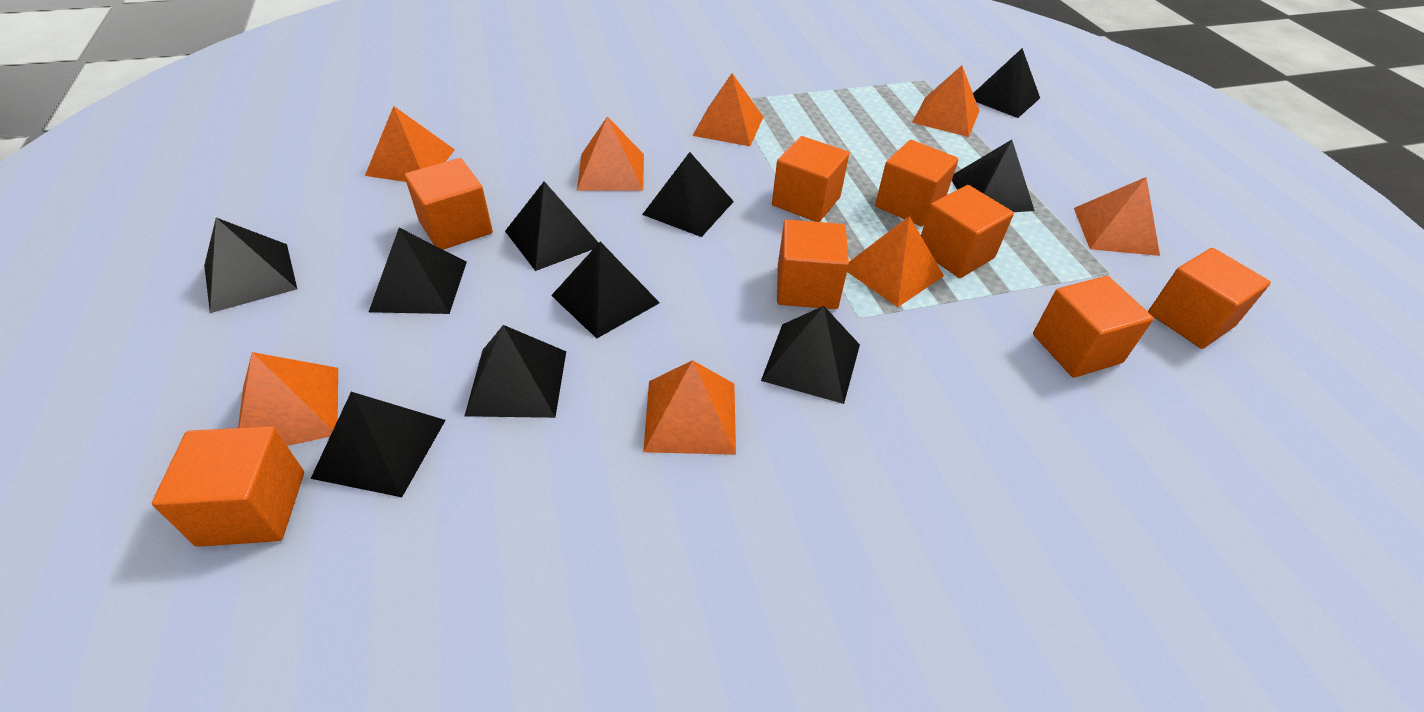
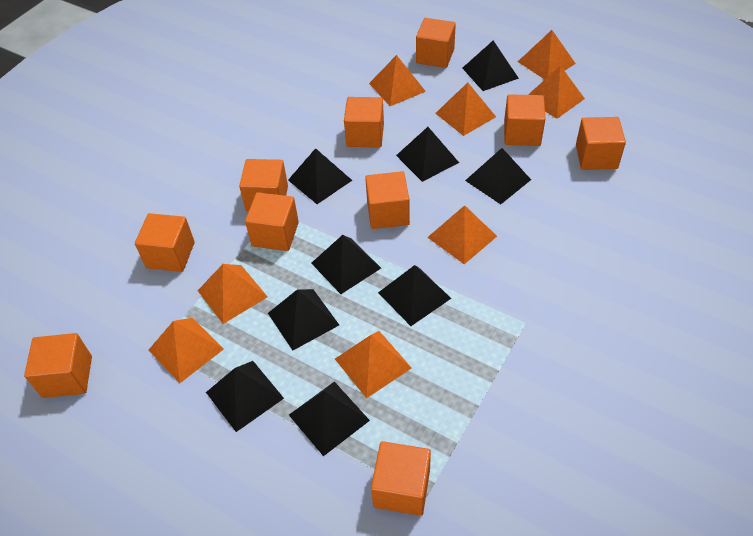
black pyramid: 10 -> 9
orange cube: 8 -> 10

